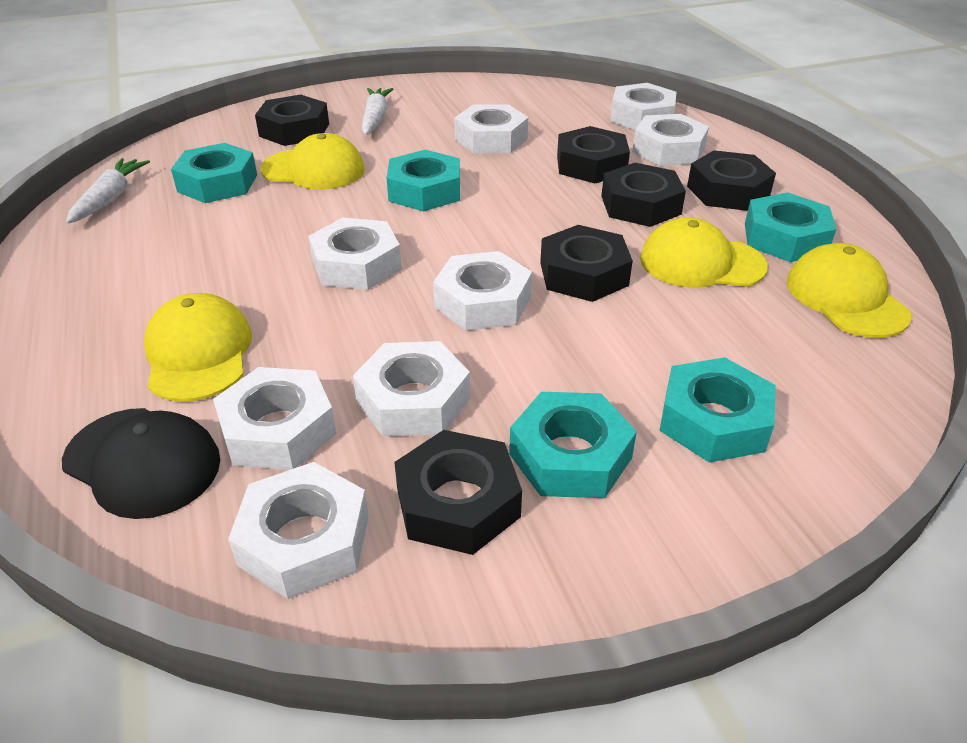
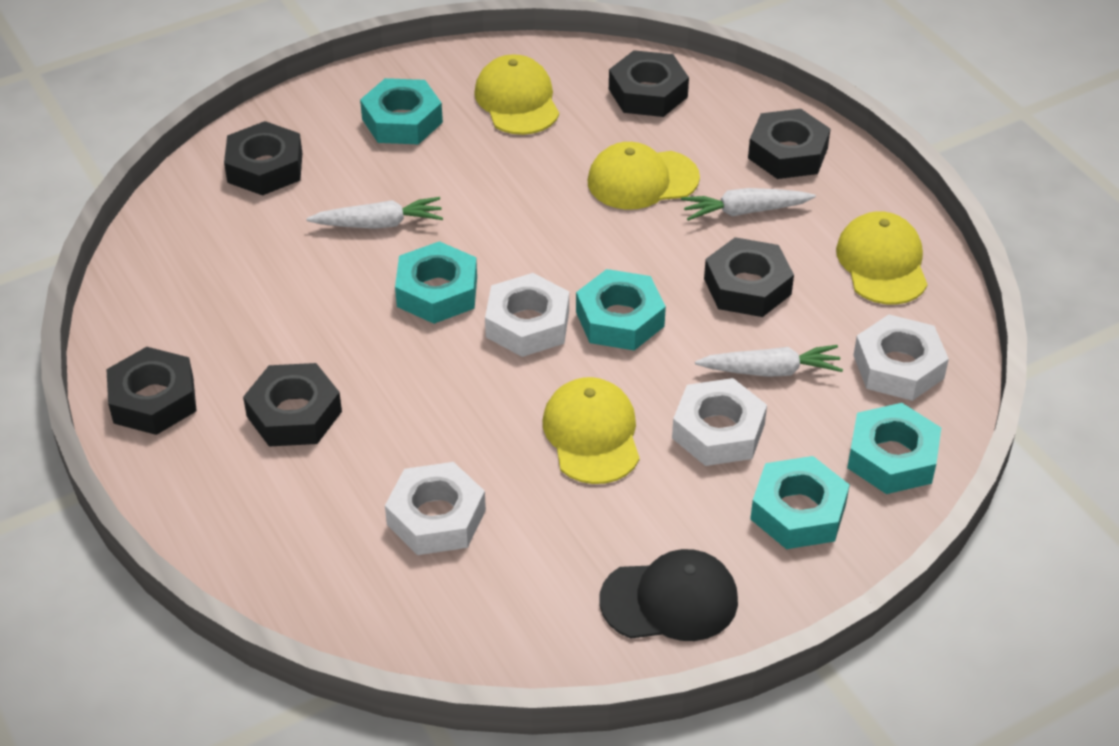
white carrot: 2 -> 3
white nut: 8 -> 4

